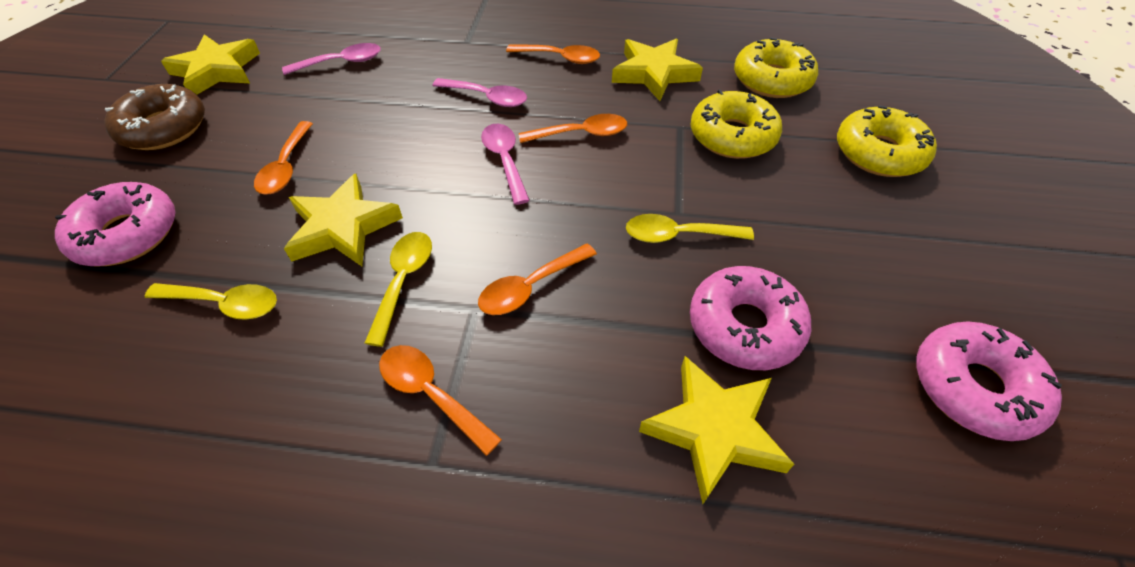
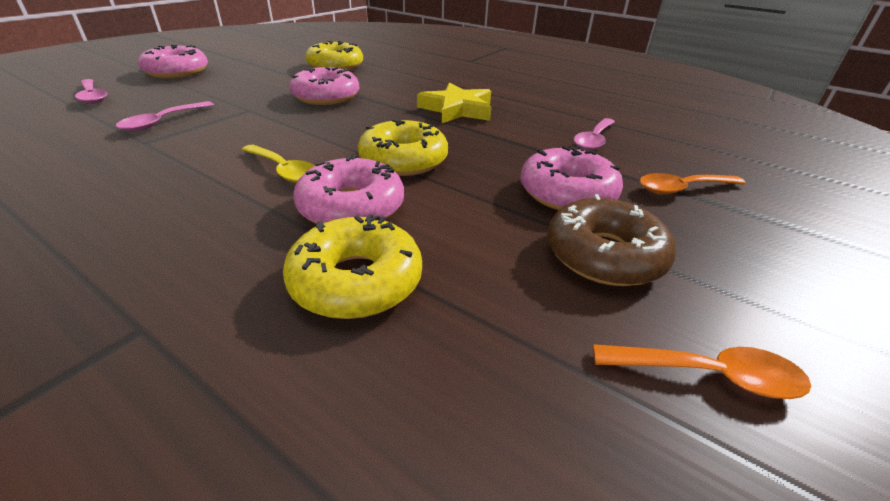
orange spoon: 5 -> 2
pink donut: 3 -> 4
yellow spoon: 3 -> 1
yellow star: 4 -> 1

